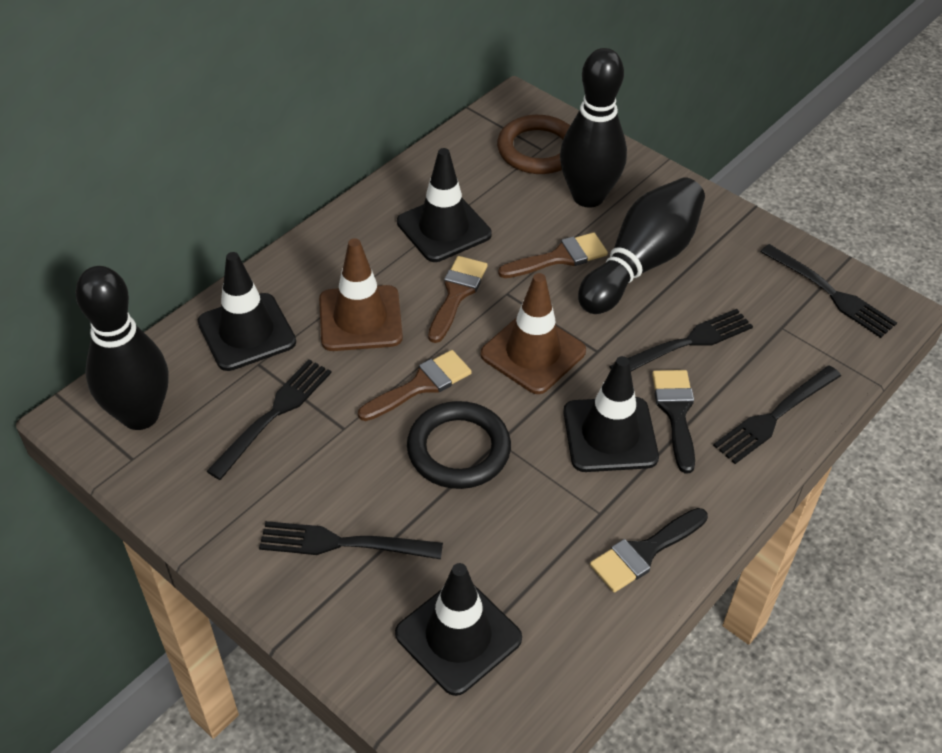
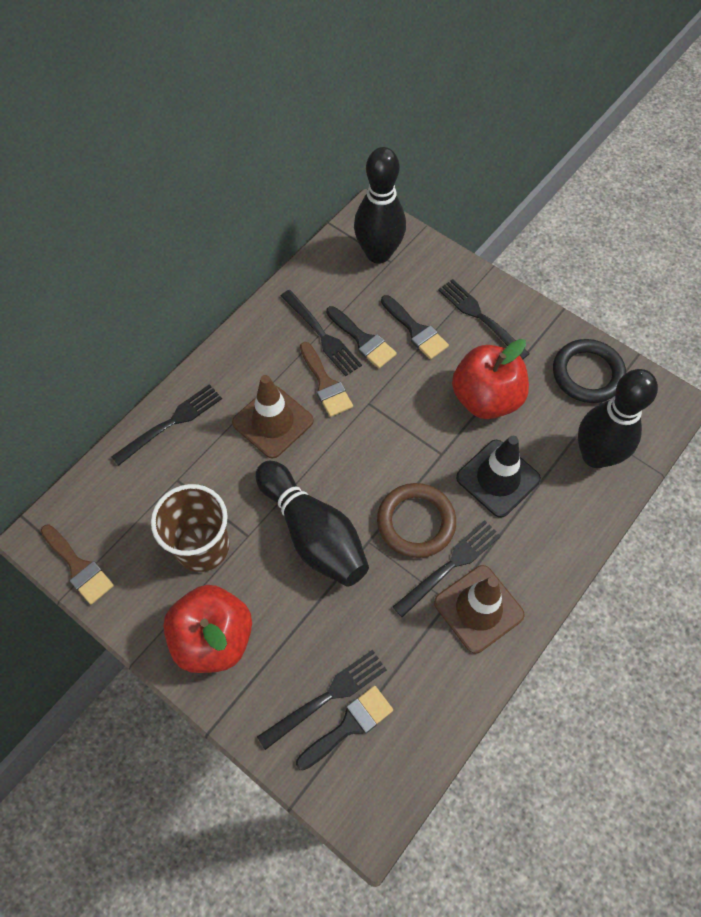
black brush: 2 -> 3
black traffic cone: 4 -> 1
brown brush: 3 -> 2
brown cup: 0 -> 1
red apple: 0 -> 2

